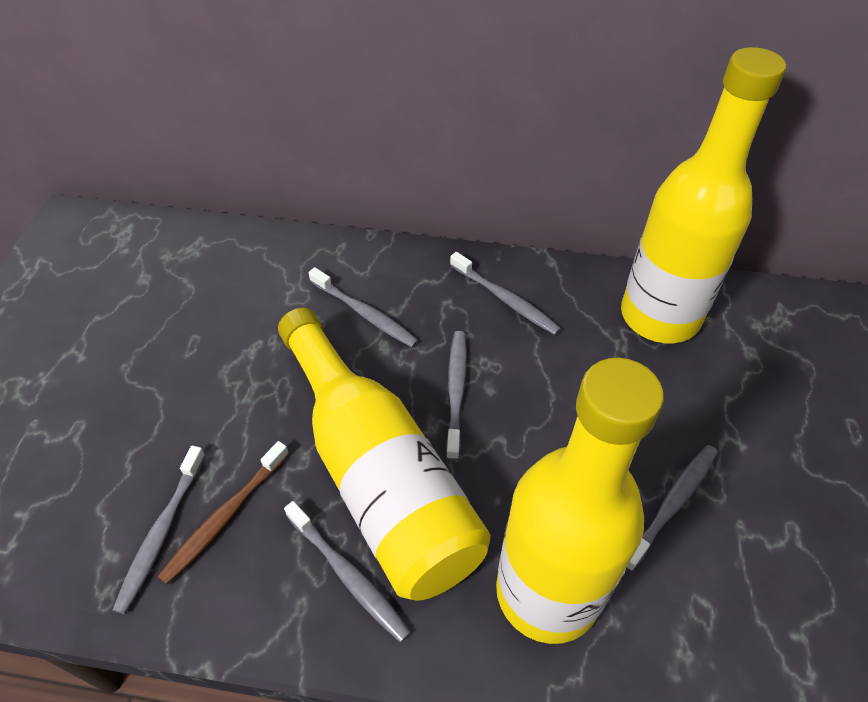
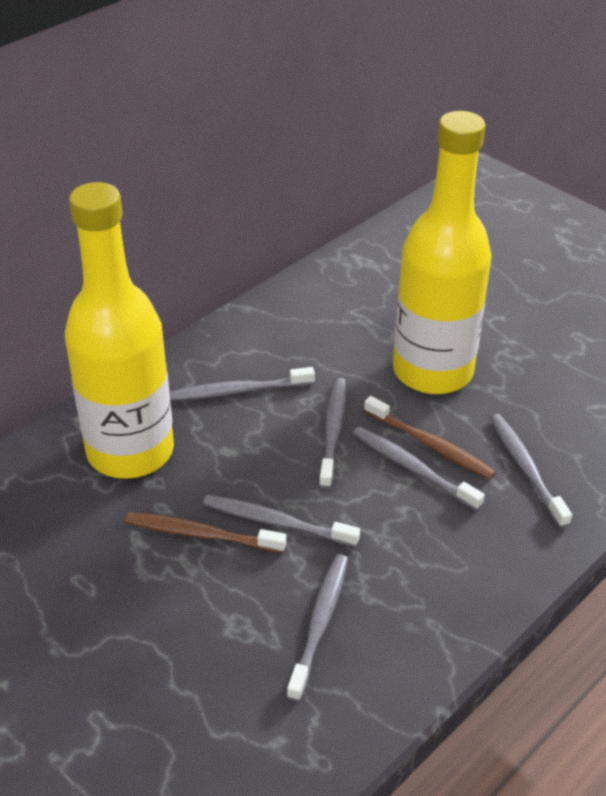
brown toothbrush: 1 -> 2
yellow bottle: 3 -> 2

